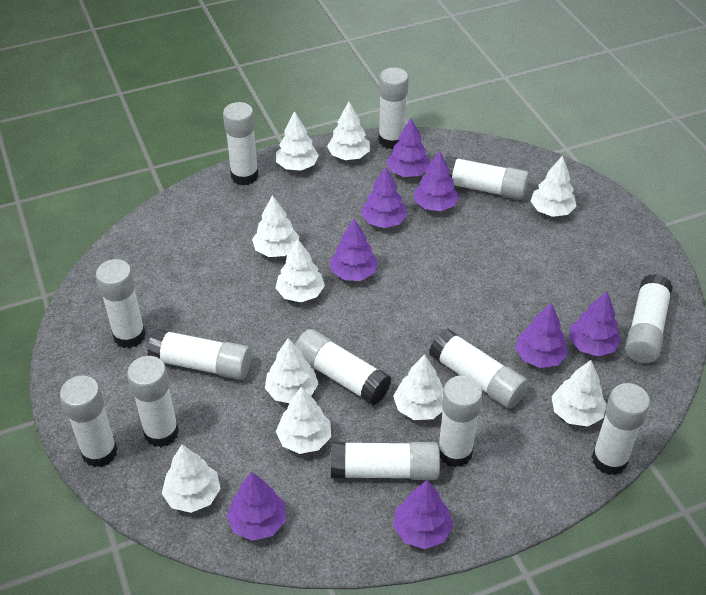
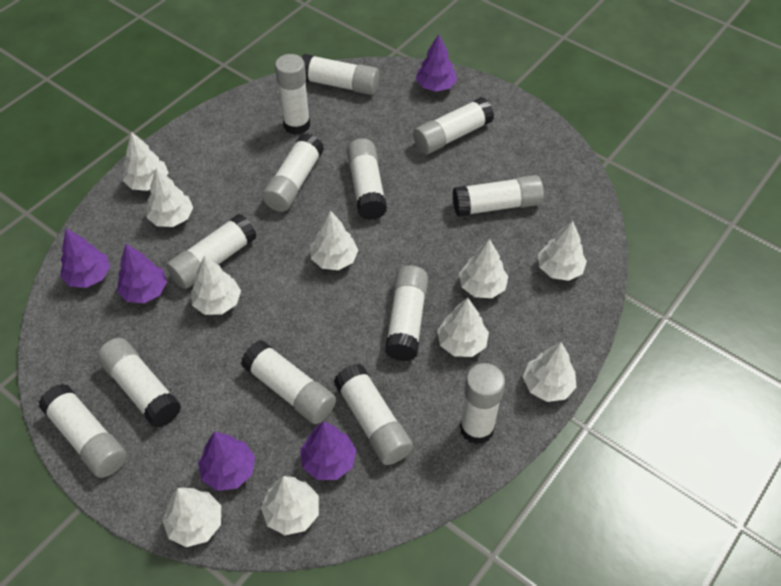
purple tree: 8 -> 5

